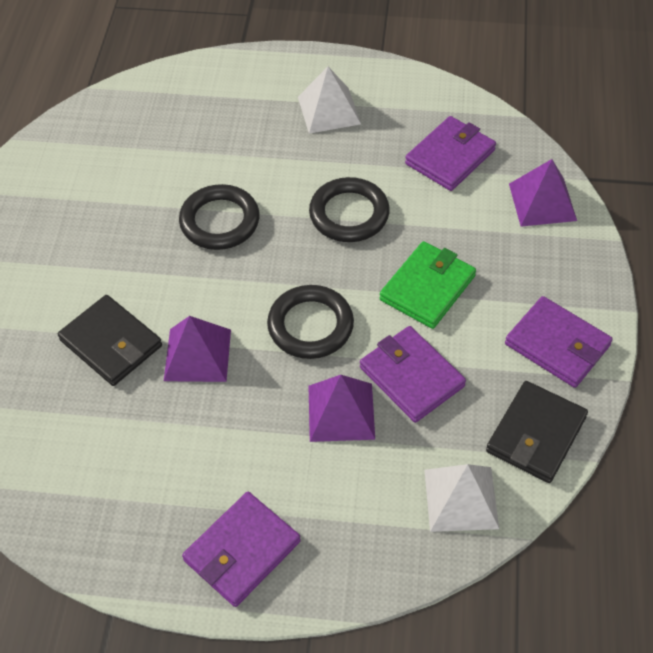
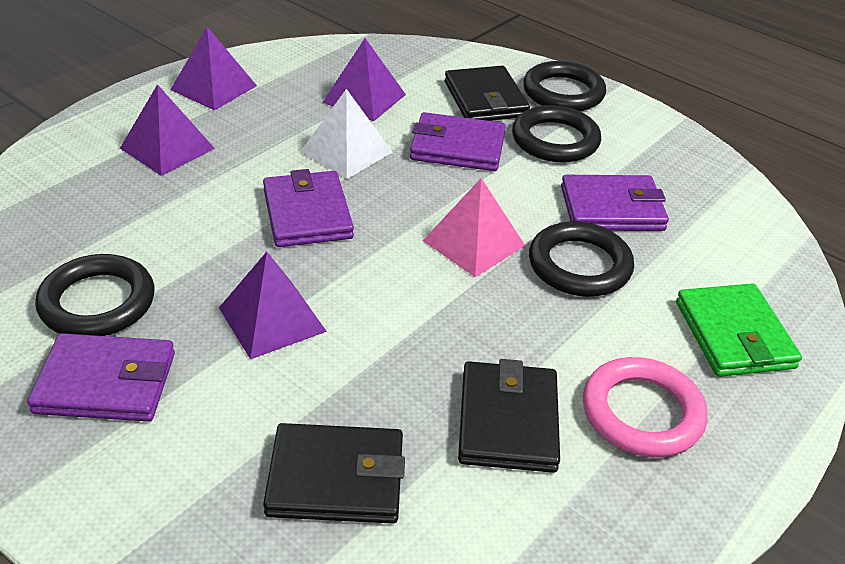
black ring: 3 -> 4
black wallet: 2 -> 3
pink pyramid: 0 -> 1
pink ring: 0 -> 1
purple pyramid: 3 -> 4
white pyramid: 2 -> 1

